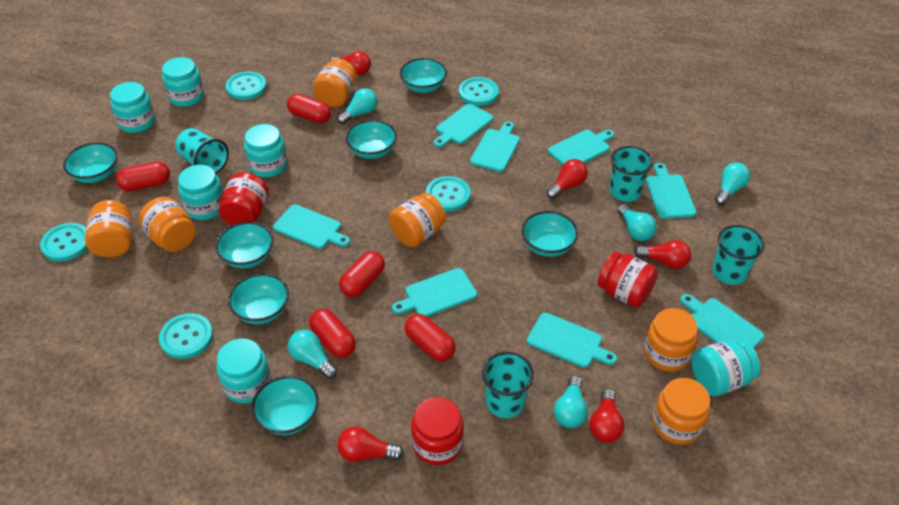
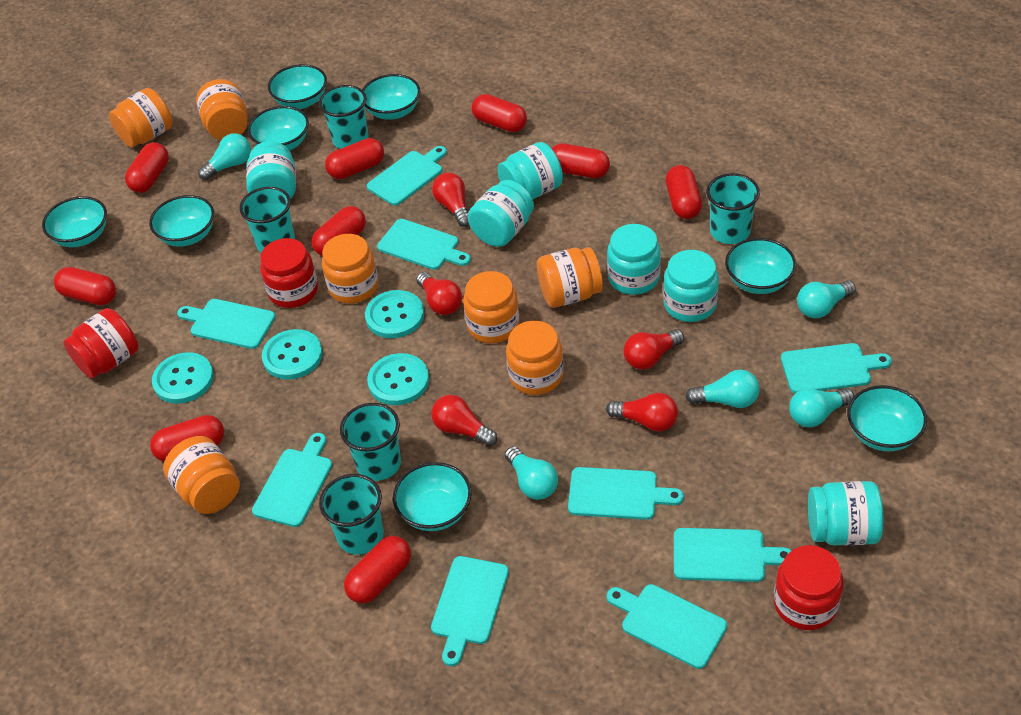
orange jar: 6 -> 7
red capsule: 5 -> 9
turquoise bowl: 7 -> 8
turquoise button: 5 -> 4
turquoise cup: 4 -> 5
turquoise cutting board: 8 -> 9

